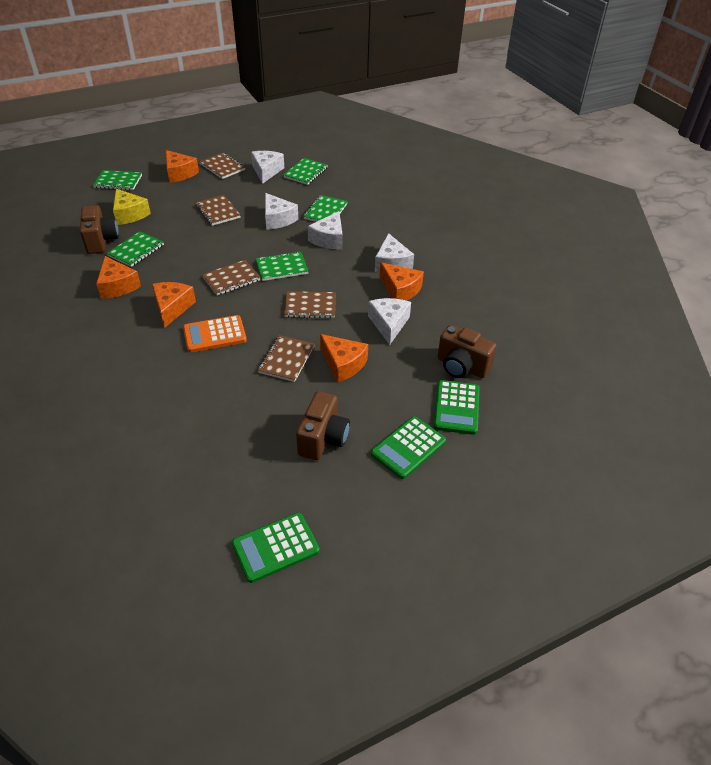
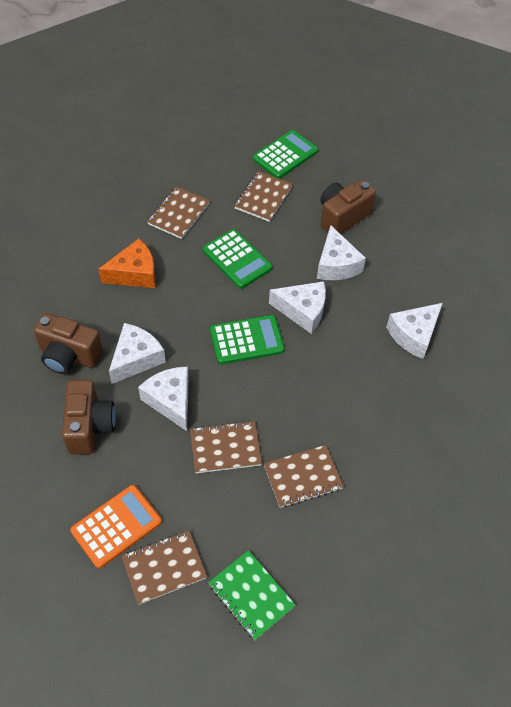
green notebook: 5 -> 1
orange cheese: 5 -> 1
yellow cheese: 1 -> 0

